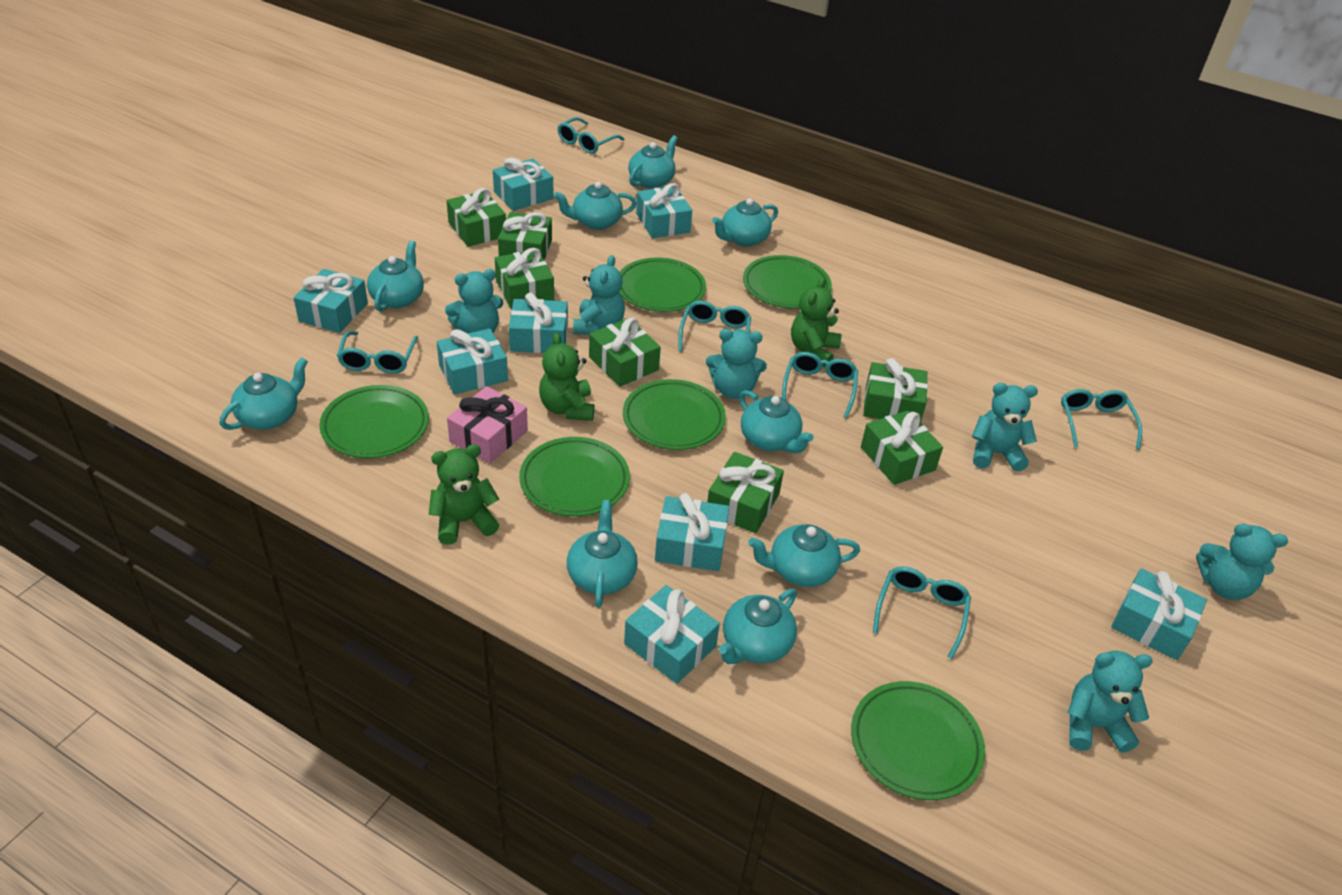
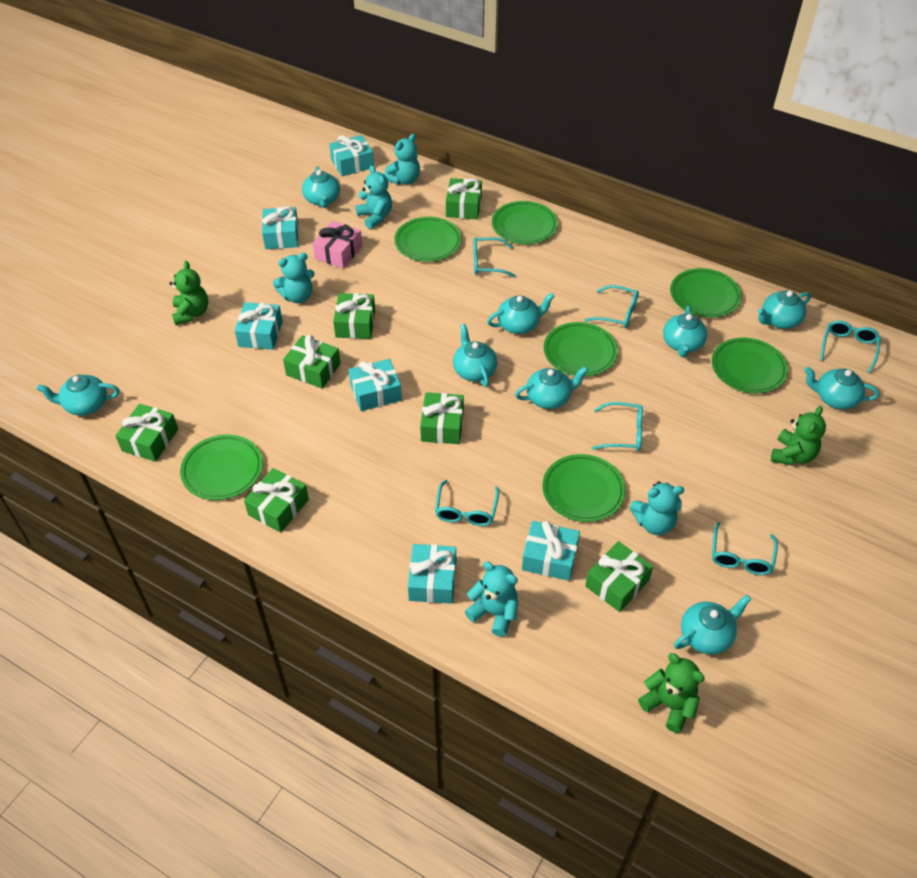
green plate: 6 -> 7
turquoise gift: 8 -> 6
turquoise teddy bear: 6 -> 5

